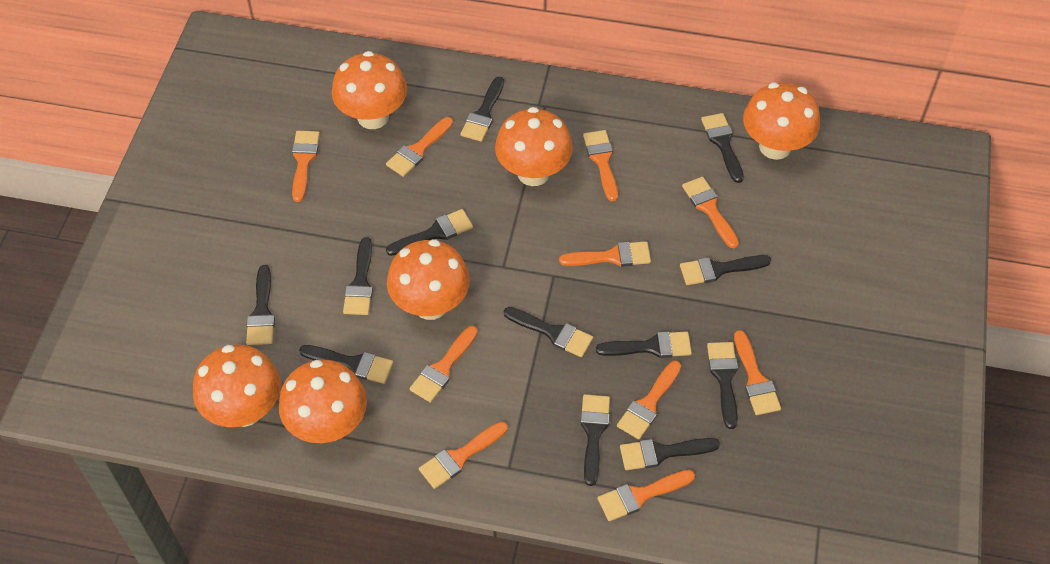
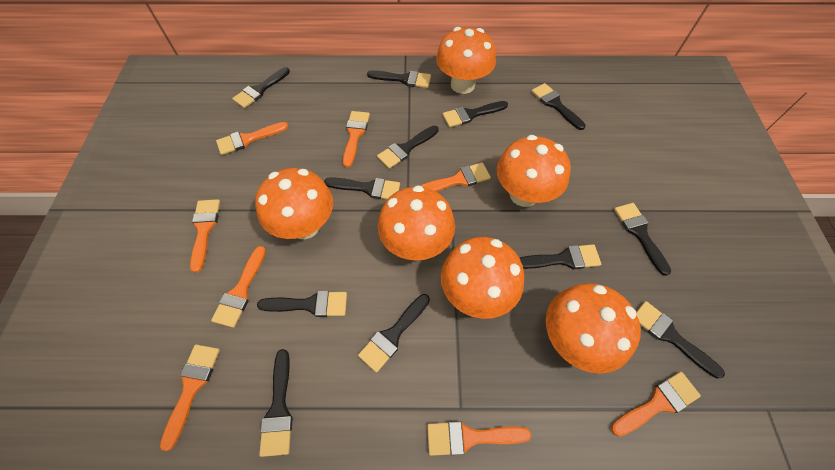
orange brush: 10 -> 8

